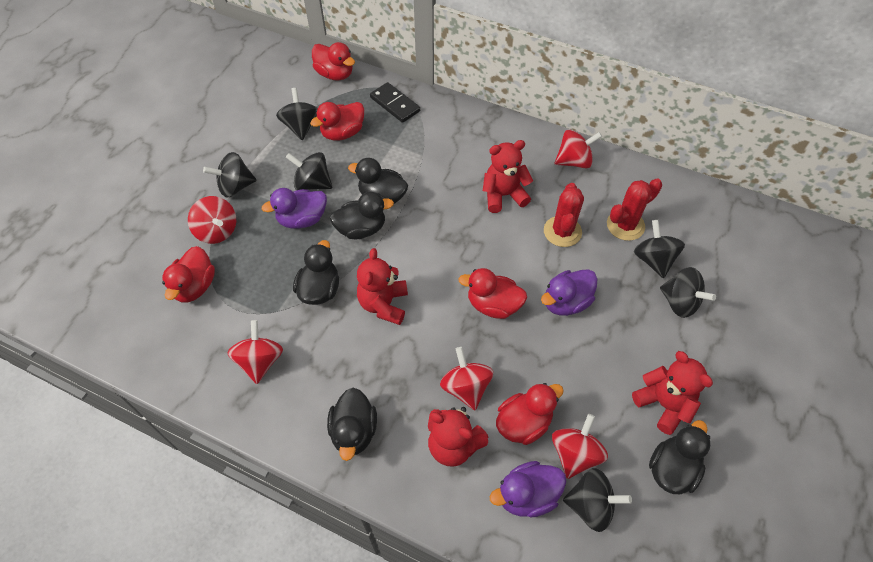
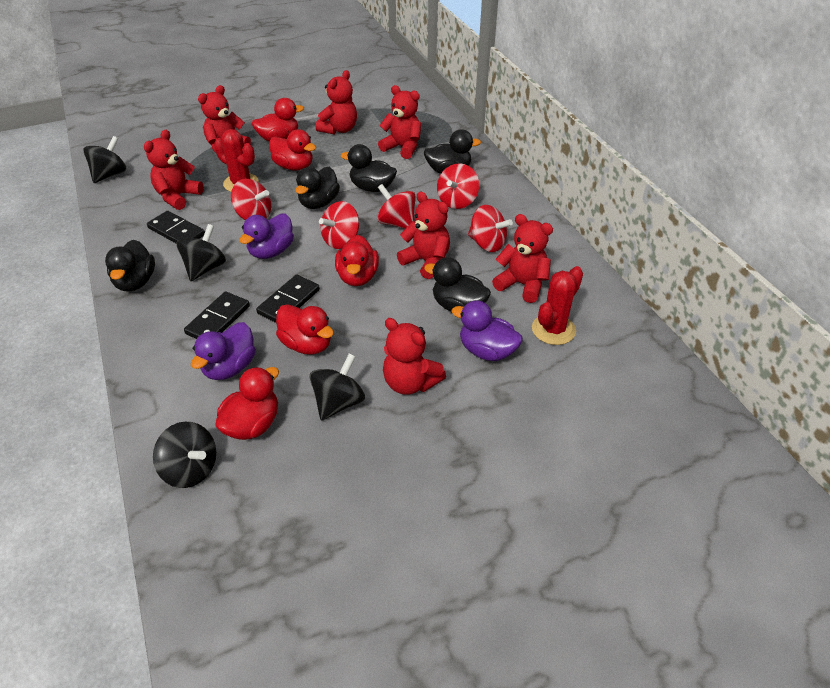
black domino: 1 -> 3
black spinning top: 6 -> 4
red teddy bear: 4 -> 7

